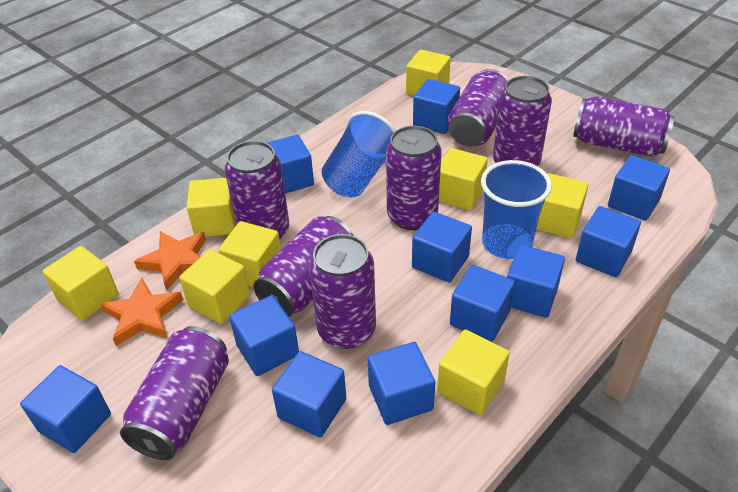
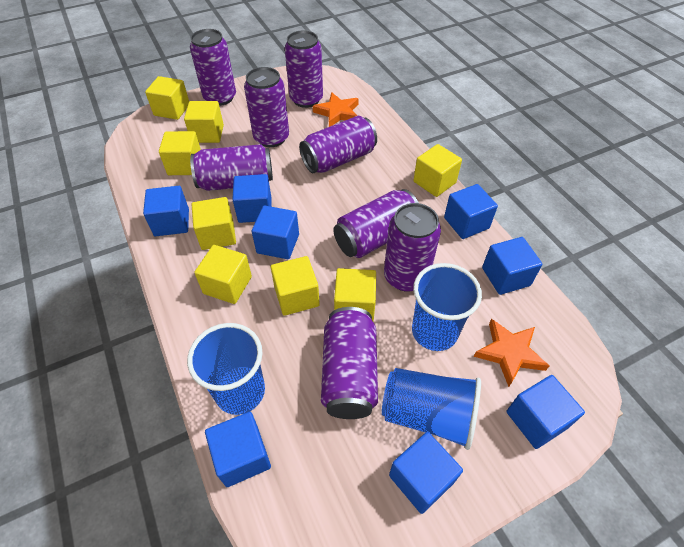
blue cube: 11 -> 8
blue cup: 2 -> 3

